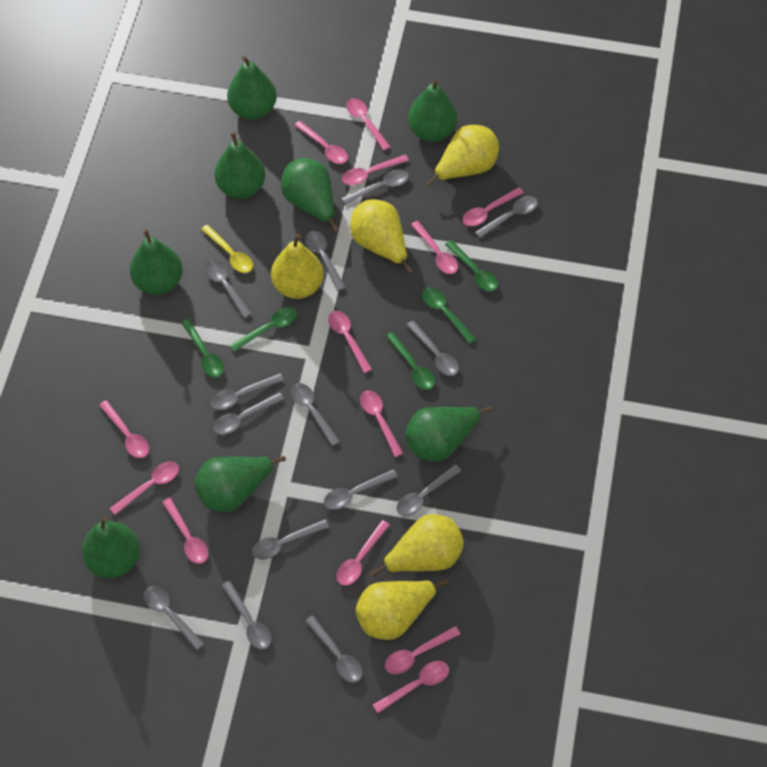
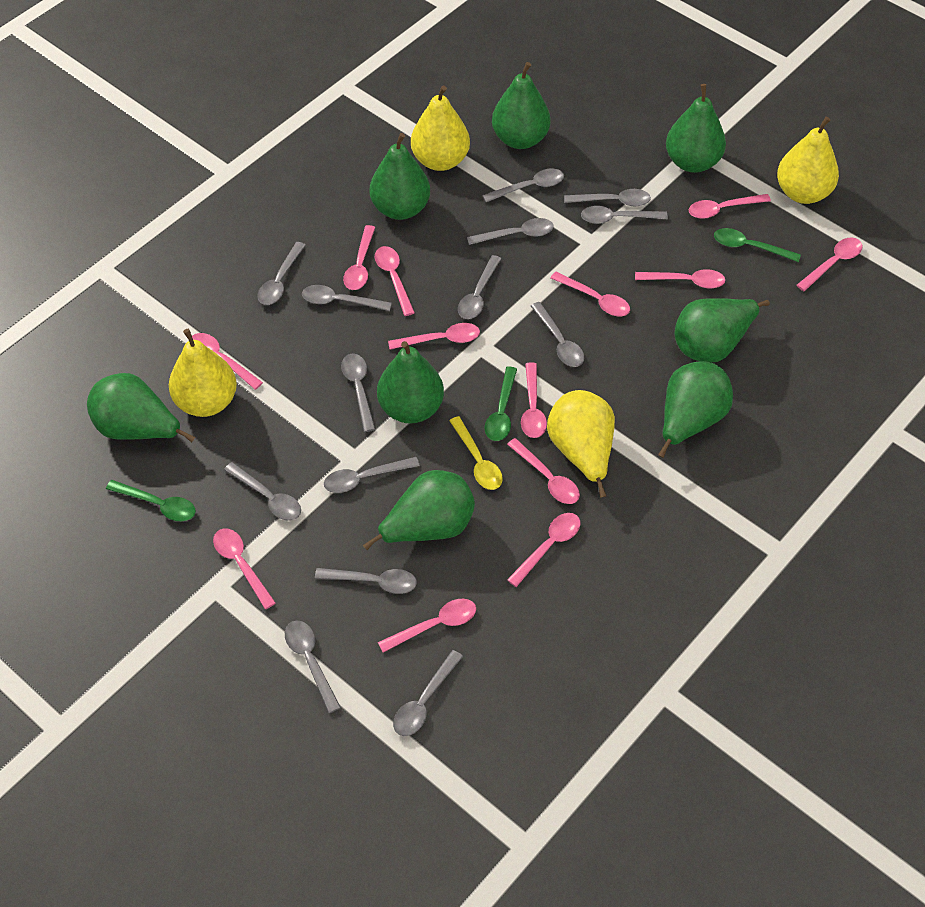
green spoon: 5 -> 3
yellow pear: 5 -> 4

